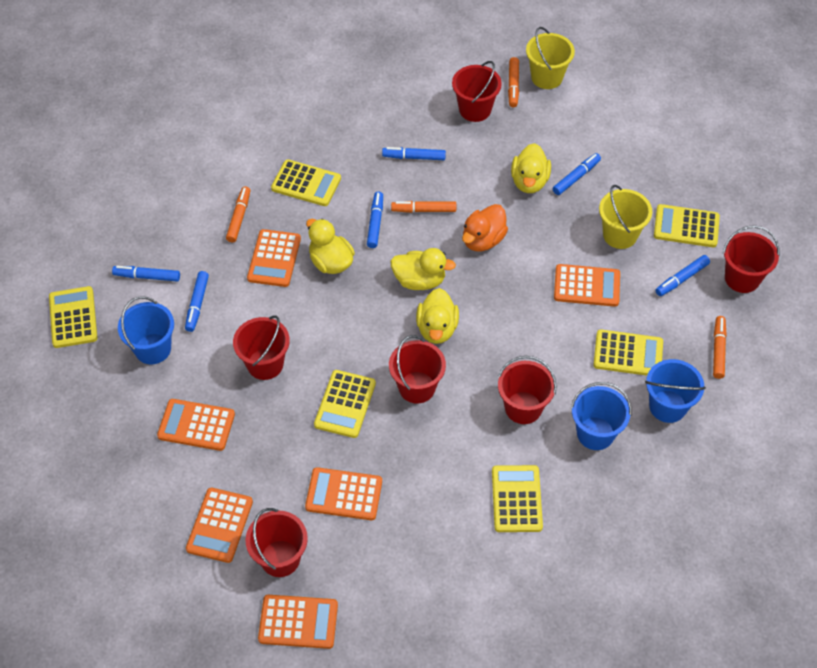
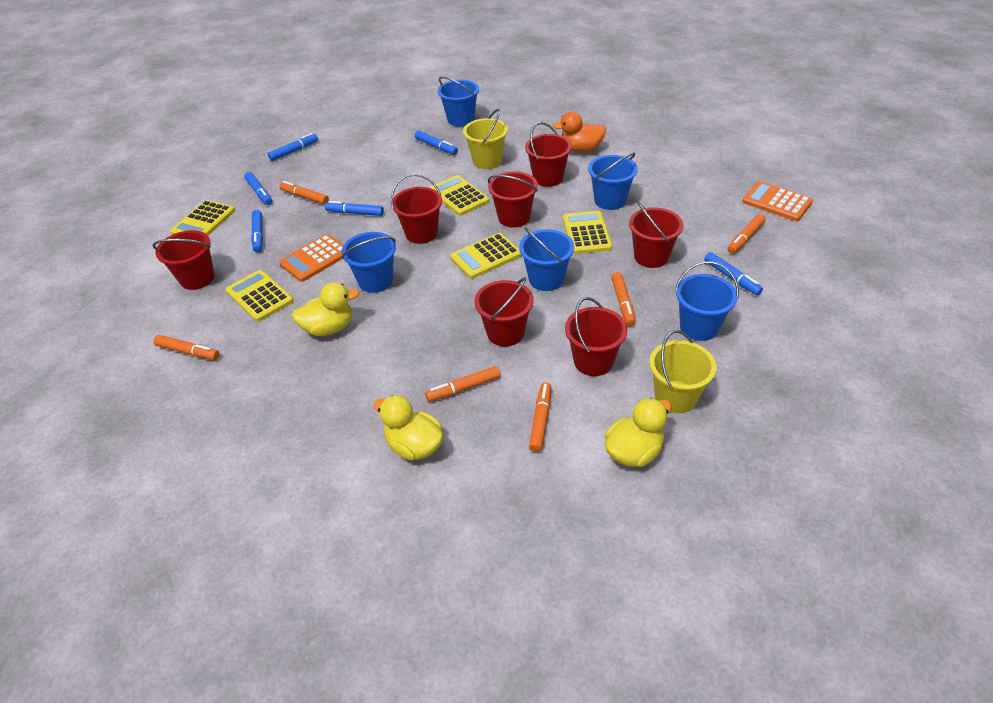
blue bucket: 3 -> 5
orange calculator: 6 -> 2
orange marker: 4 -> 6
red bucket: 6 -> 7
yellow calculator: 6 -> 5
yellow duck: 4 -> 3

